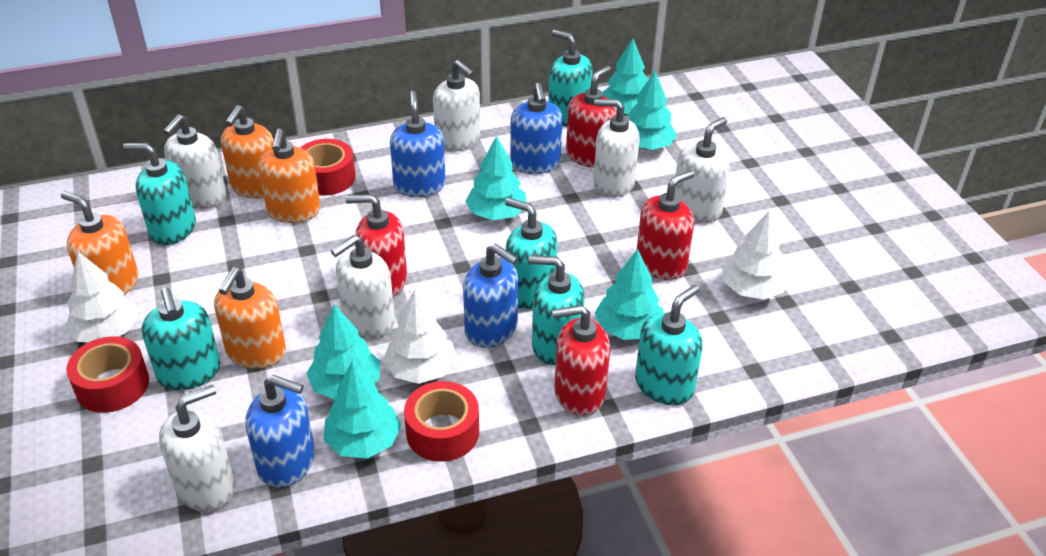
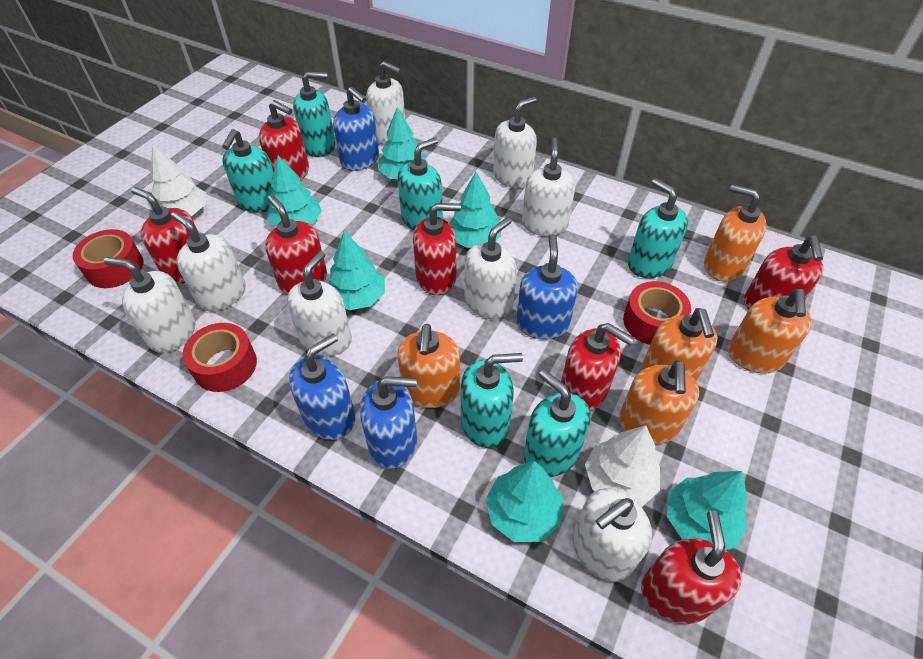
orange soap dispenser: 4 -> 5
red soap dispenser: 4 -> 7
white soap dispenser: 6 -> 8
white tree: 3 -> 2

